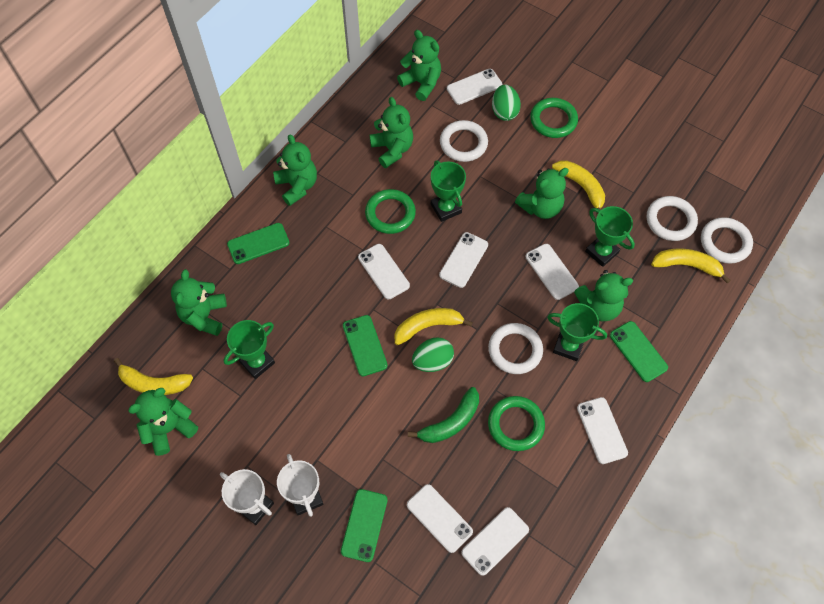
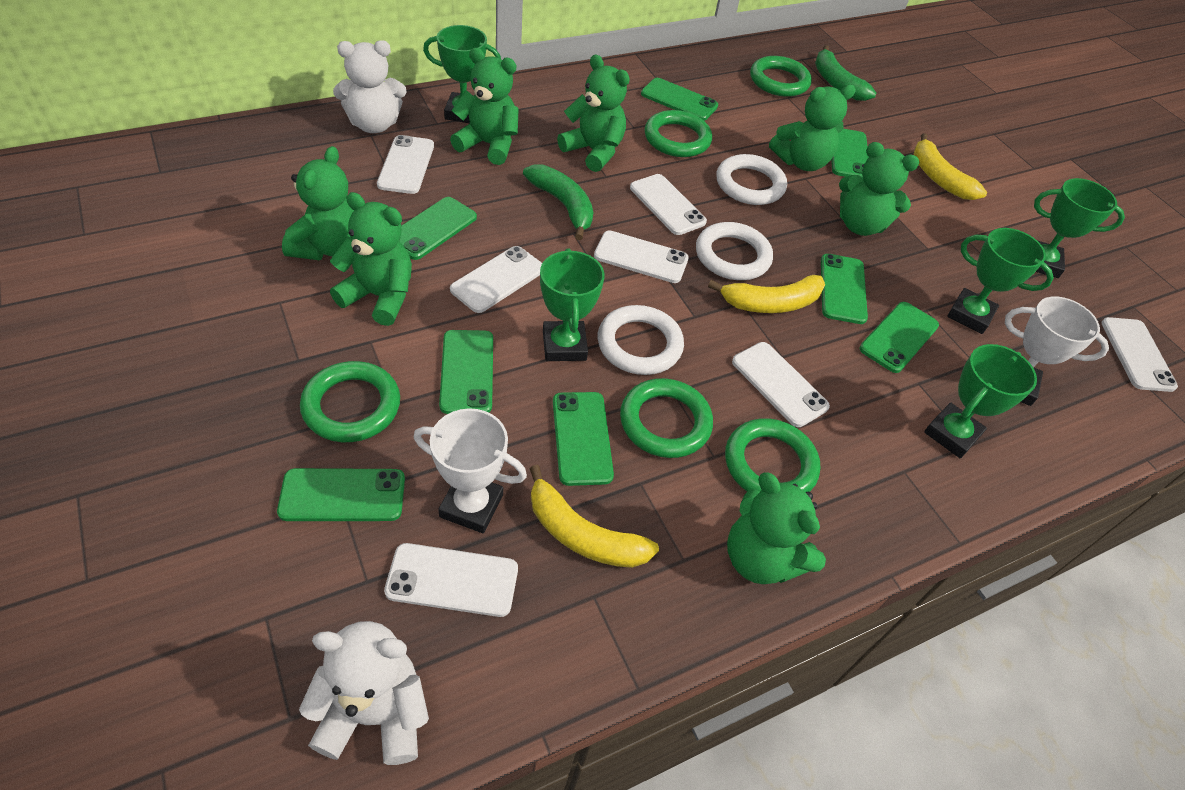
green banana: 1 -> 2
green egg: 2 -> 0
green phone: 4 -> 8
green ring: 3 -> 5
green trophy: 4 -> 5
white ring: 4 -> 3
white teddy bear: 0 -> 2
yellow banana: 4 -> 3

